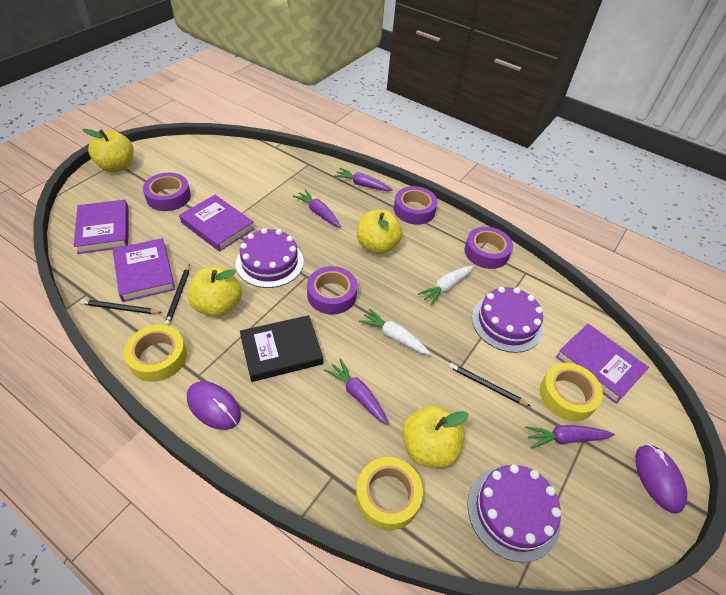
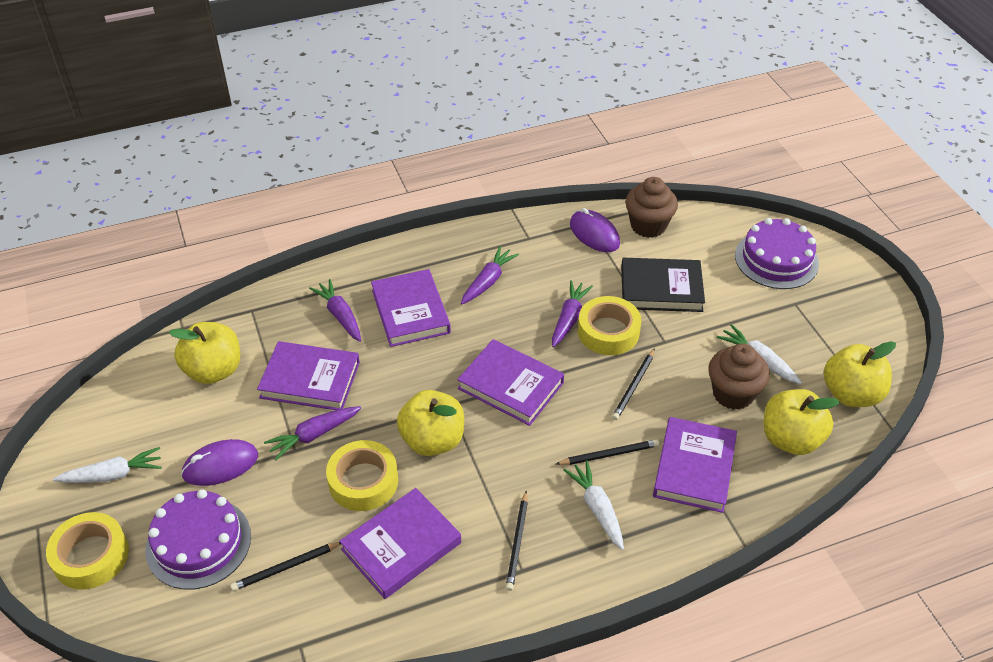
black pencil: 3 -> 4
brown cupcake: 0 -> 2
purple book: 4 -> 5
purple cake: 3 -> 2
purple tape: 4 -> 0
white carrot: 2 -> 3

